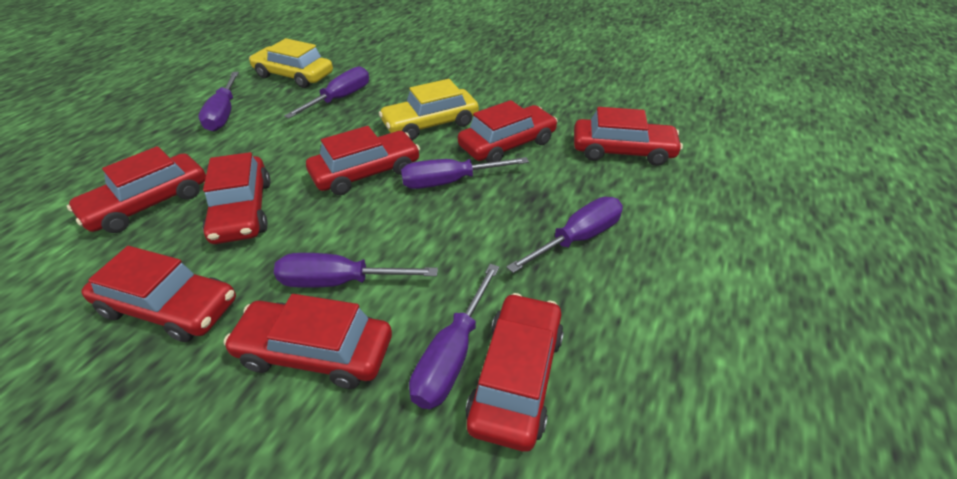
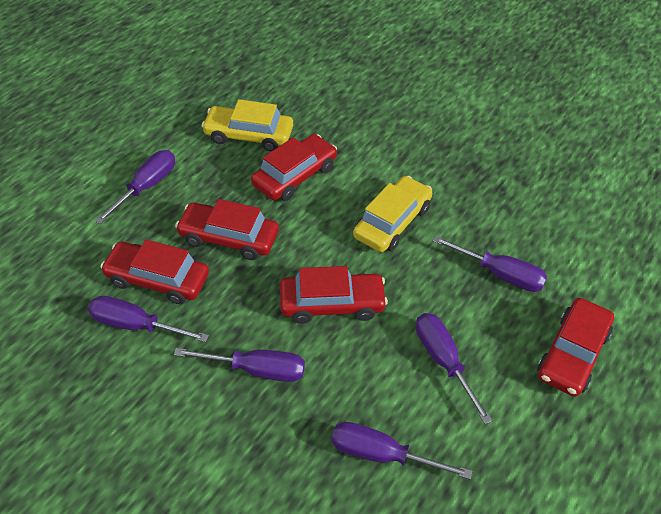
red car: 8 -> 5

